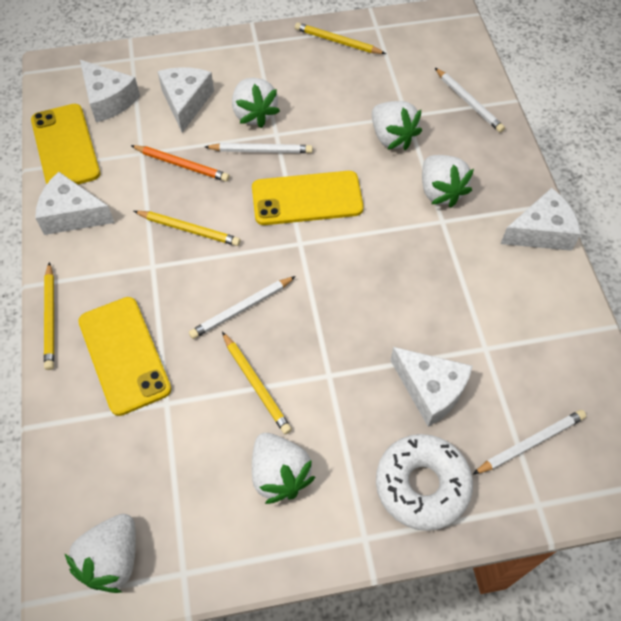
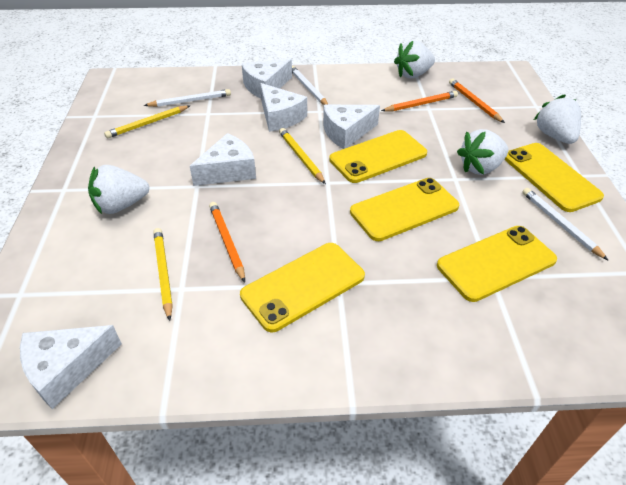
orange pencil: 1 -> 3
white donut: 1 -> 0
white pencil: 4 -> 3
white strawberry: 5 -> 4
yellow pencil: 4 -> 3
yellow phone: 3 -> 5

